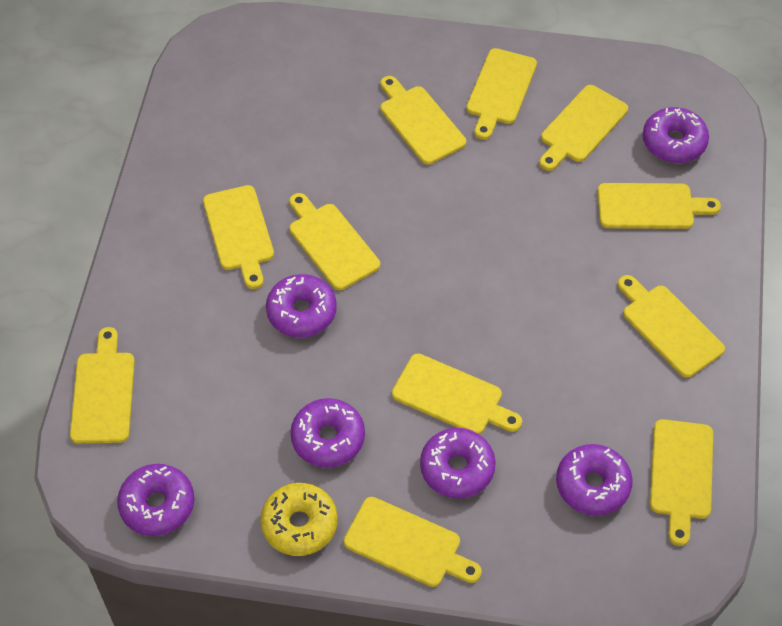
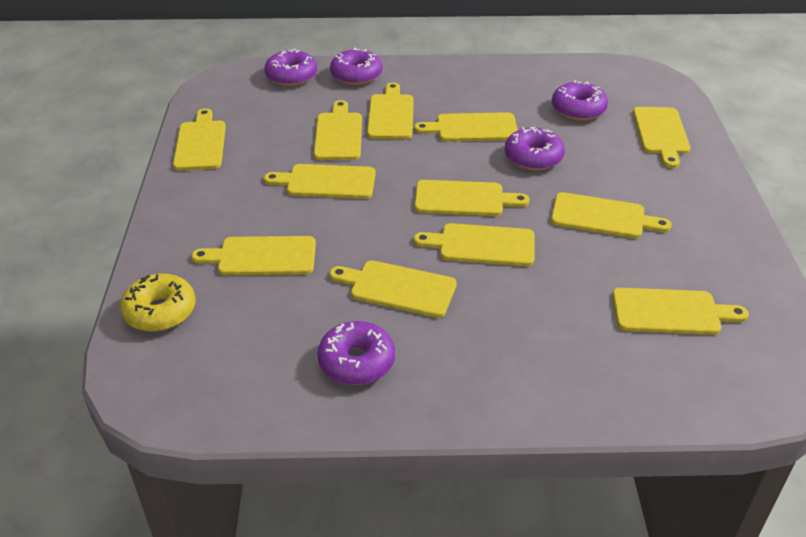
purple donut: 6 -> 5
yellow cutting board: 11 -> 12

